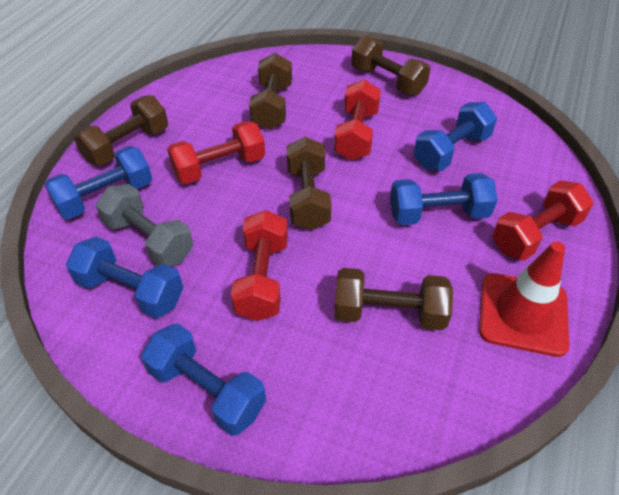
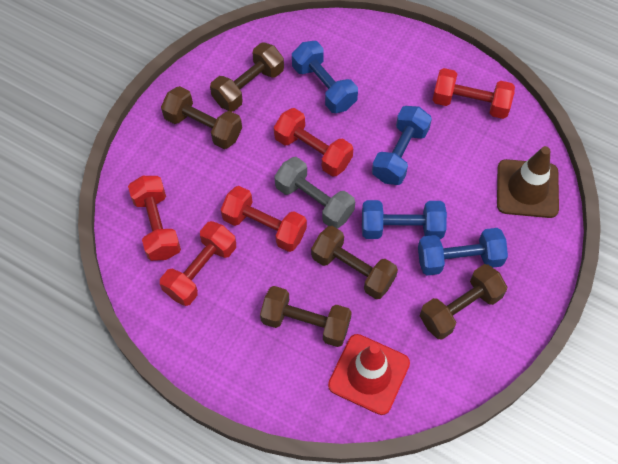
blue dumbbell: 5 -> 4
brown traffic cone: 0 -> 1
red dumbbell: 4 -> 5

